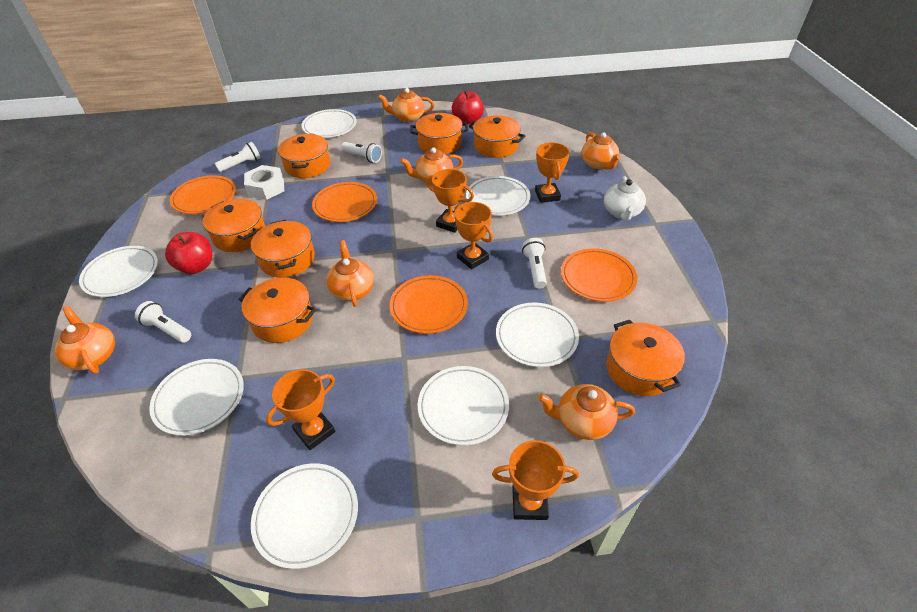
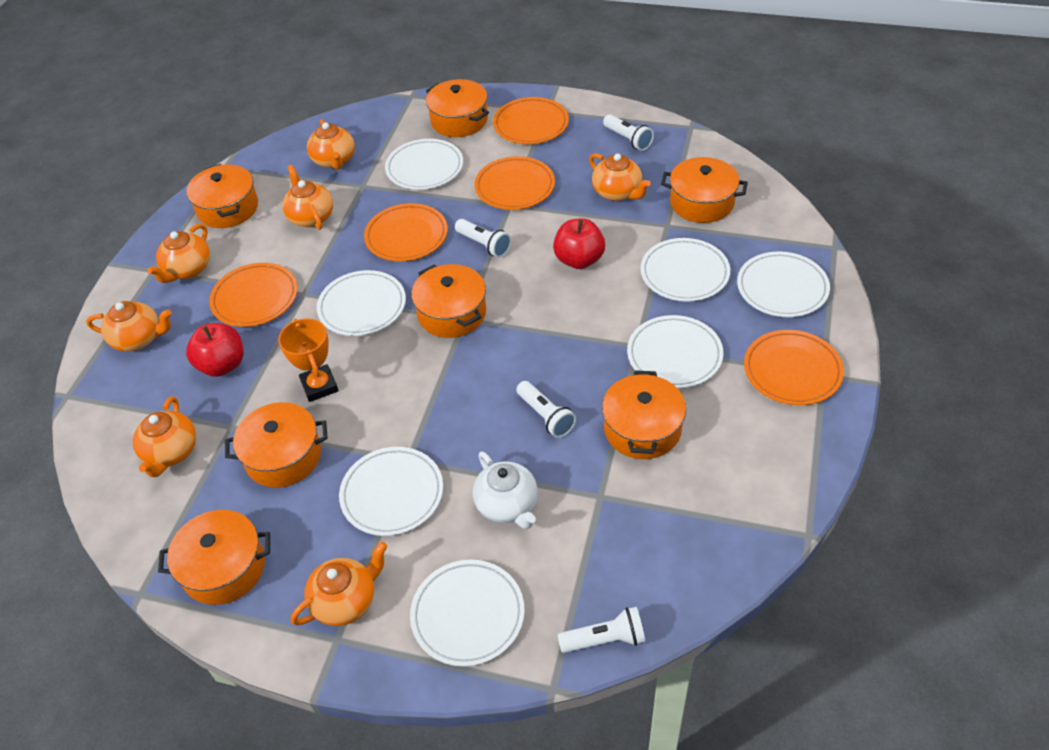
orange plate: 4 -> 5
orange teapot: 6 -> 7
orange trophy: 5 -> 1
white nut: 1 -> 0

